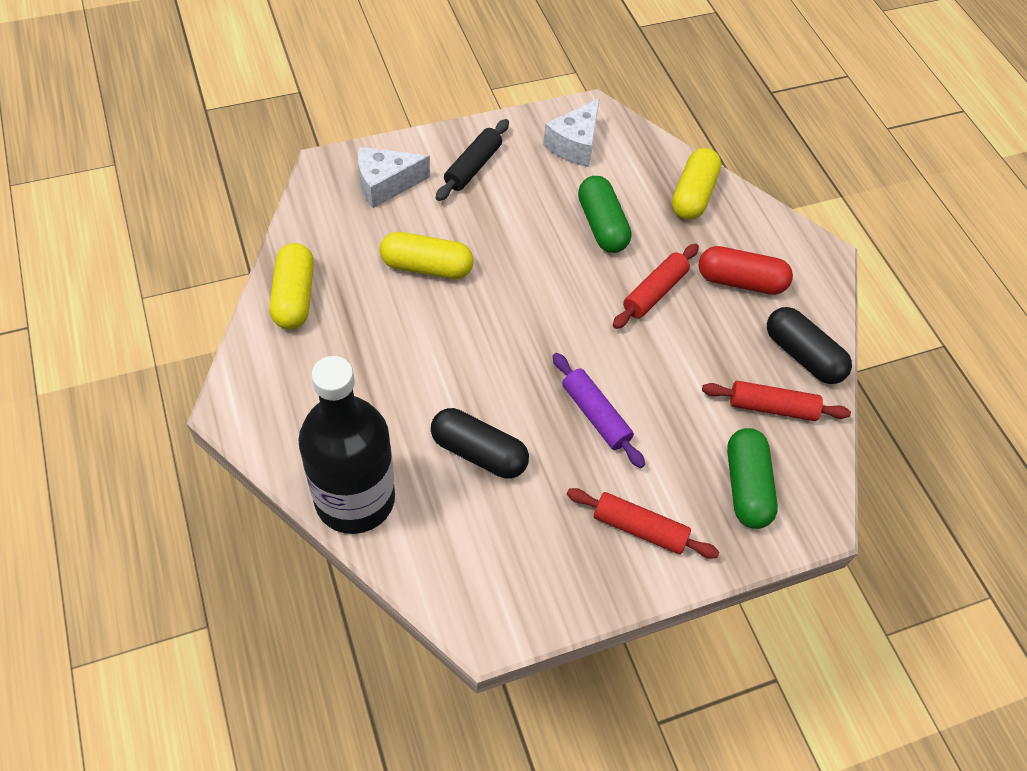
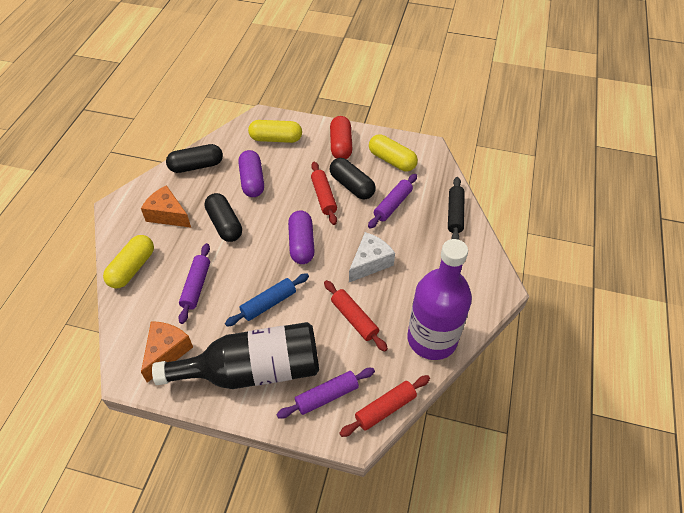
black capsule: 2 -> 3
blue rolling pin: 0 -> 1
green capsule: 2 -> 0
orange cheese: 0 -> 2
purple bottle: 0 -> 1
purple capsule: 0 -> 2
purple rolling pin: 1 -> 3
white cheese: 2 -> 1

